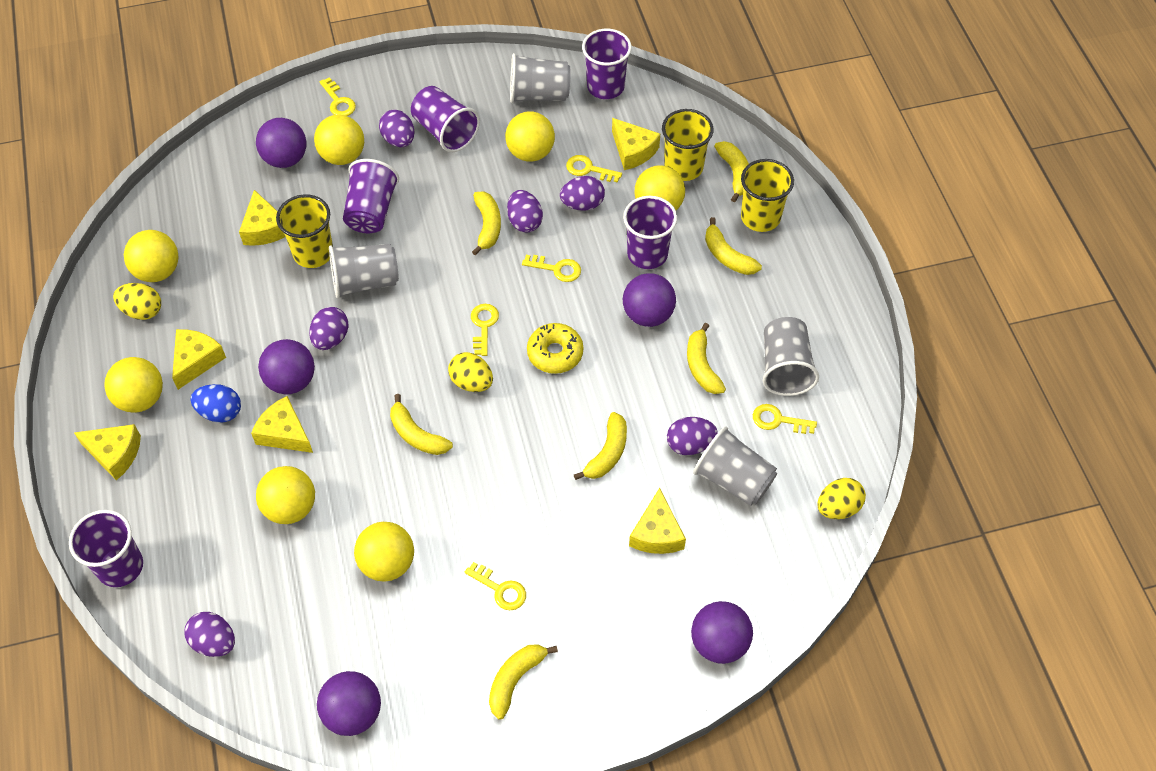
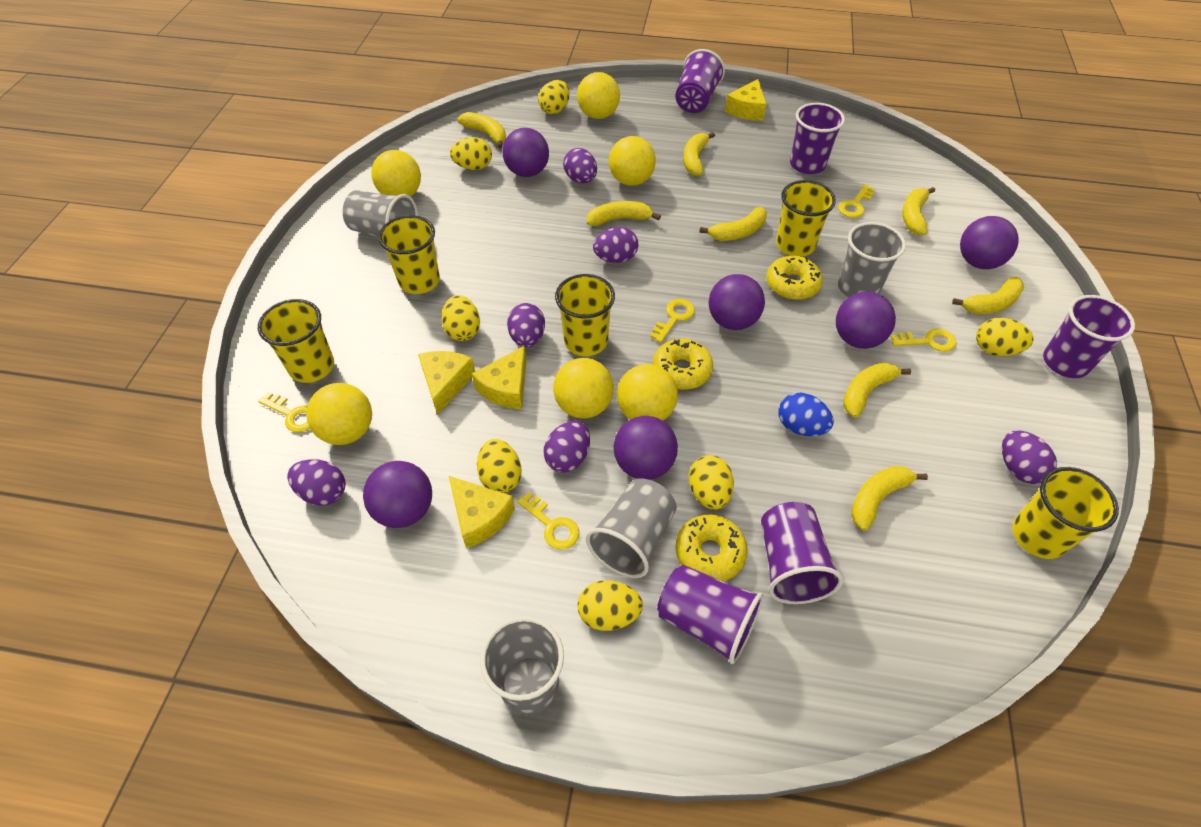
purple ball: 5 -> 6
yellow ball: 7 -> 6
yellow banana: 7 -> 8
yellow cheese: 6 -> 4
yellow cup: 3 -> 5
yellow donut: 1 -> 3
yellow egg: 3 -> 7
yellow key: 6 -> 5

